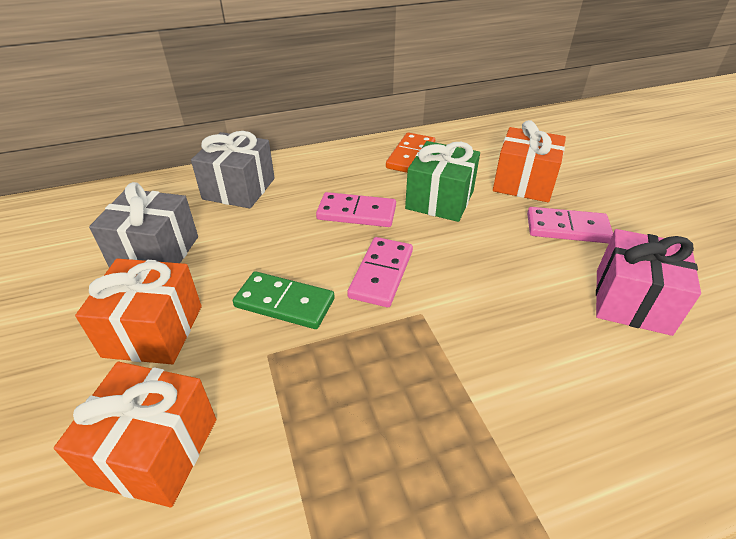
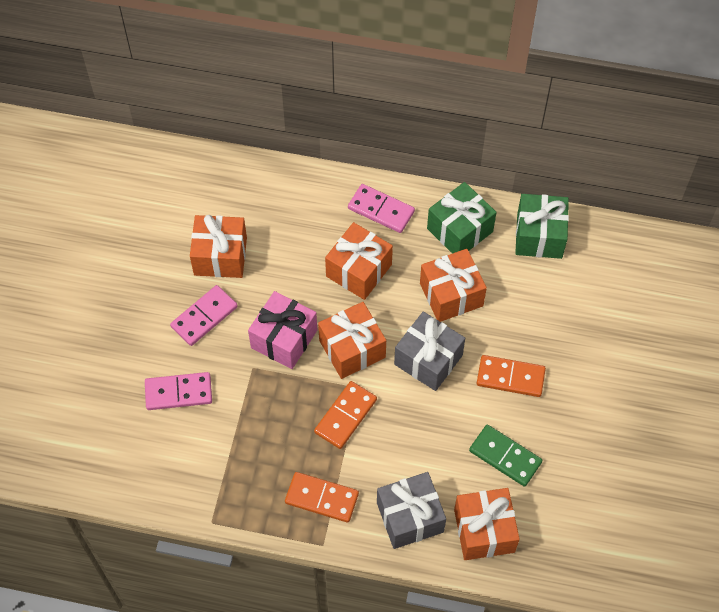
green gift: 1 -> 2
orange domino: 1 -> 3
orange gift: 3 -> 5

